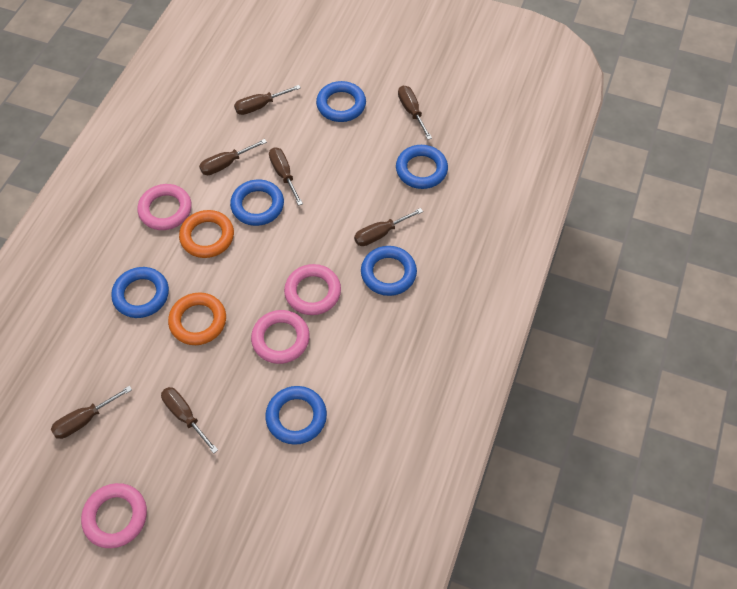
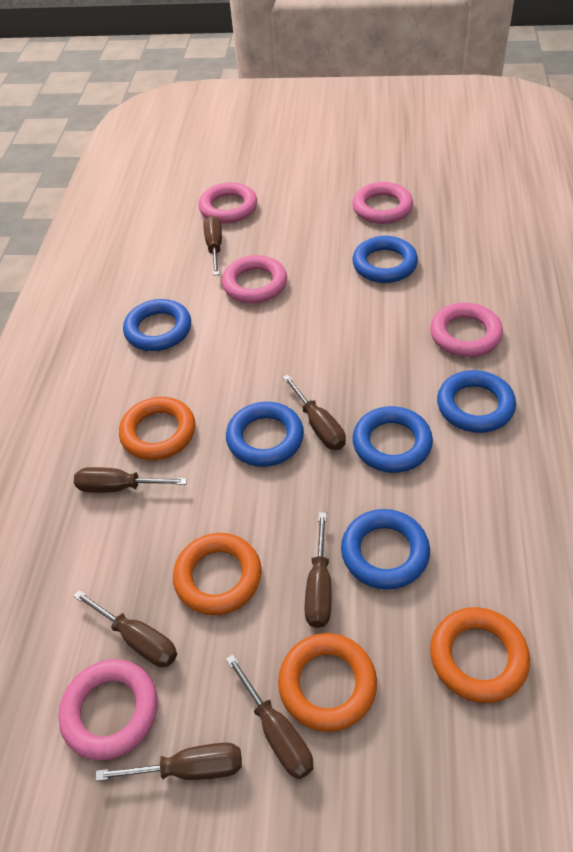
orange ring: 2 -> 4
pink ring: 4 -> 5

